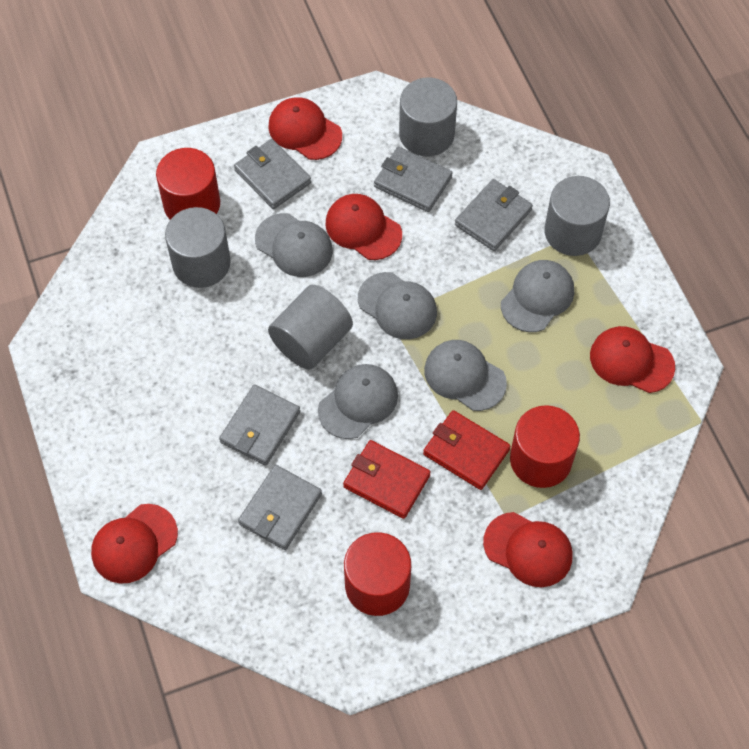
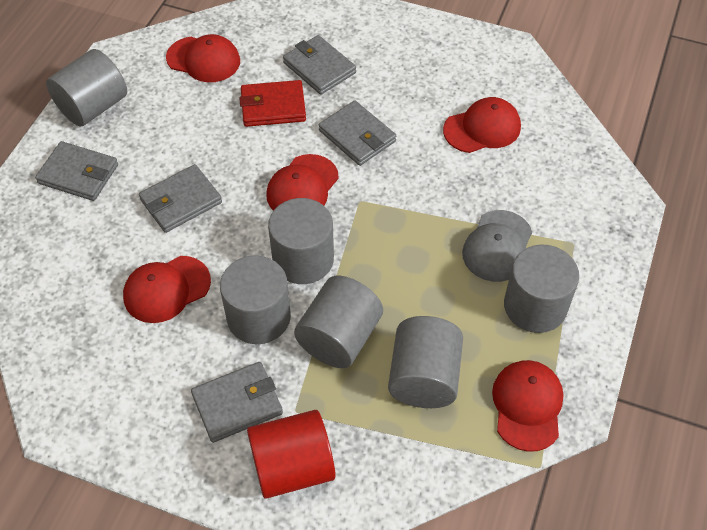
grey cap: 5 -> 1
grey cylinder: 4 -> 6
red cylinder: 3 -> 1
red wallet: 2 -> 1

